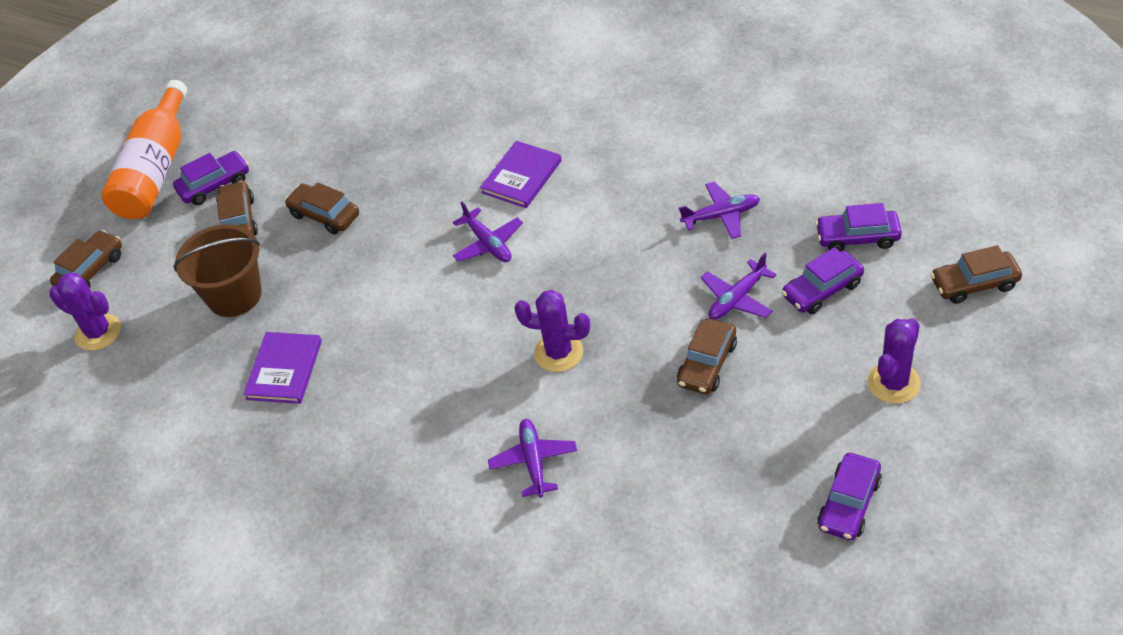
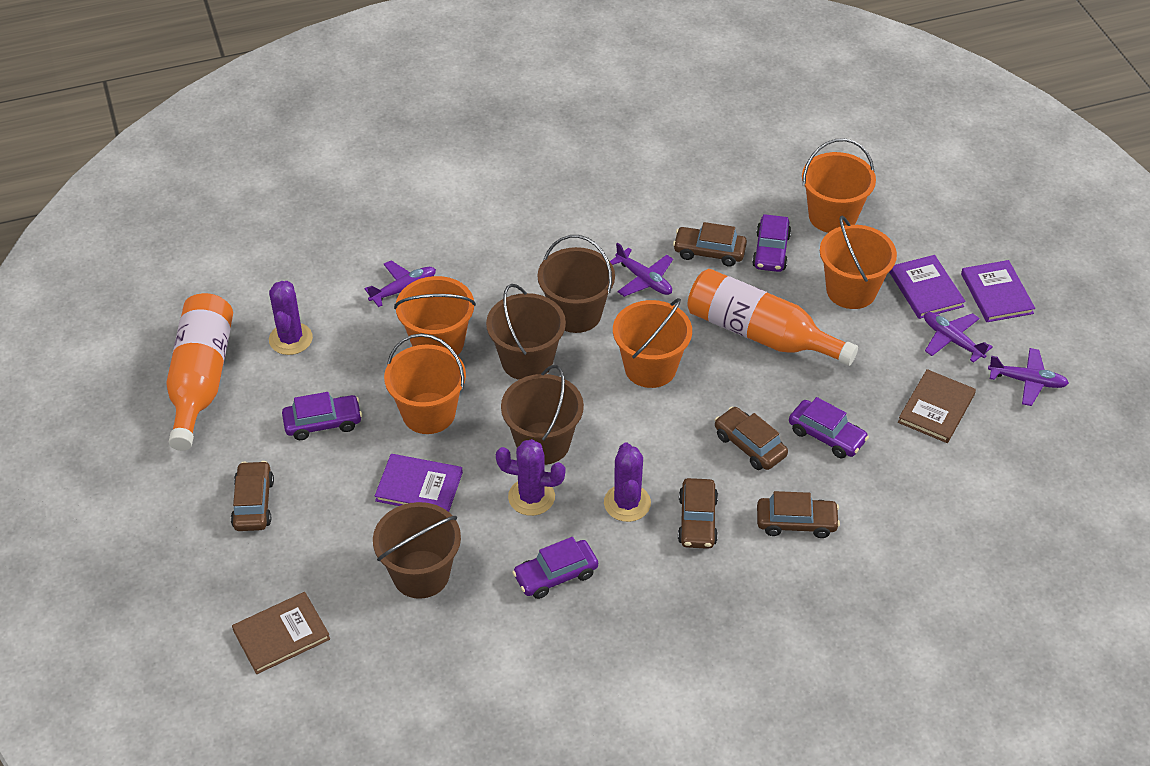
brown book: 0 -> 2
brown bucket: 1 -> 4
orange bottle: 1 -> 2
orange bucket: 0 -> 5
purple book: 2 -> 3

